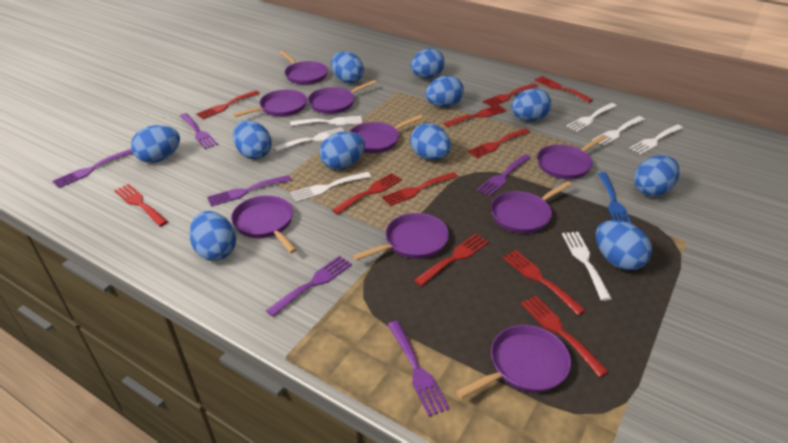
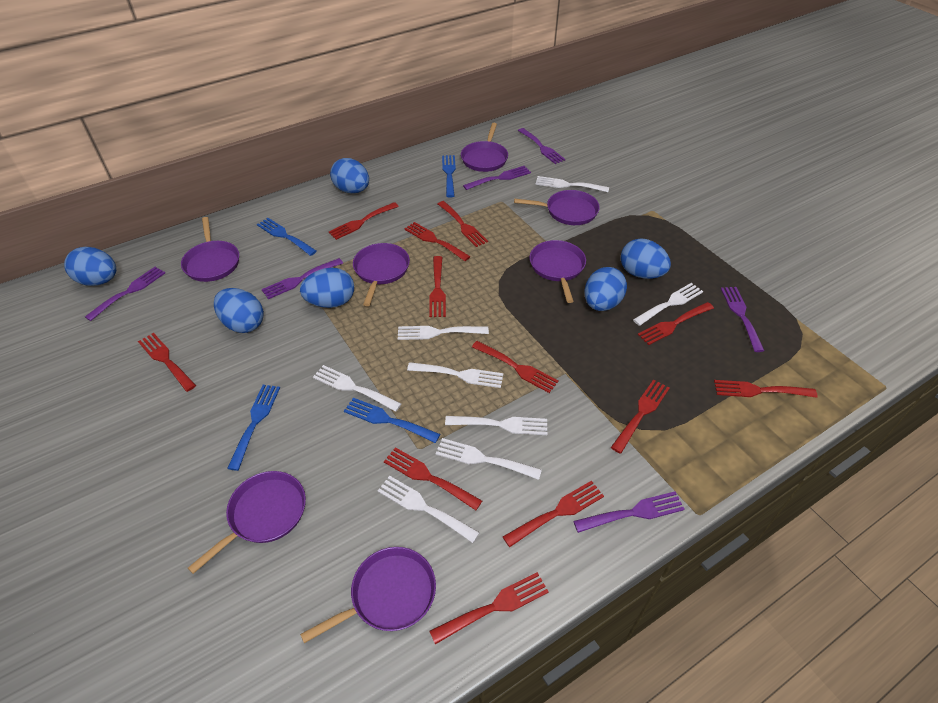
blue egg: 11 -> 6
blue fork: 1 -> 4
purple pan: 9 -> 7
red fork: 11 -> 12
white fork: 7 -> 8

